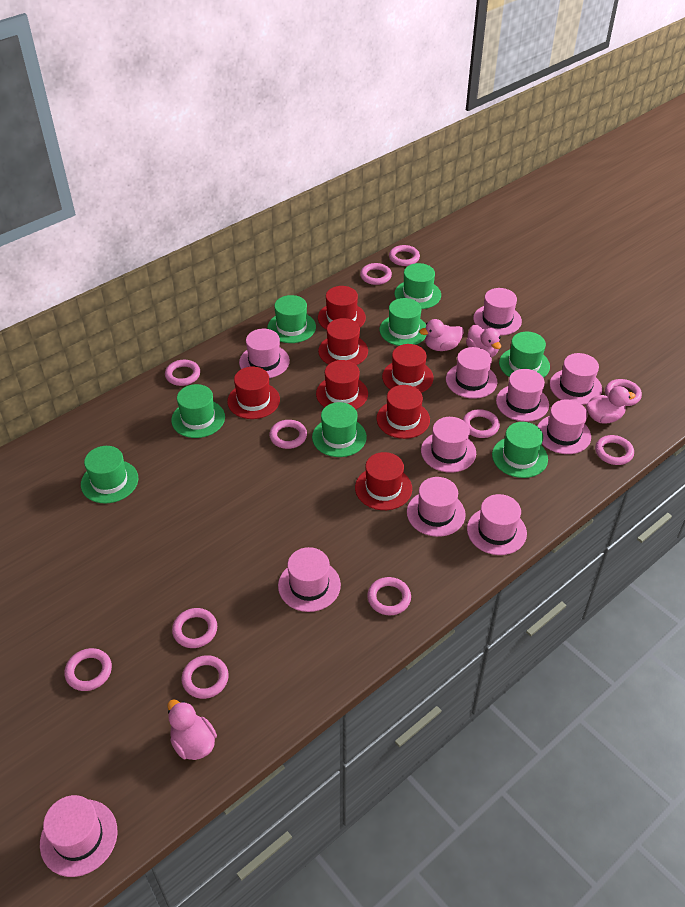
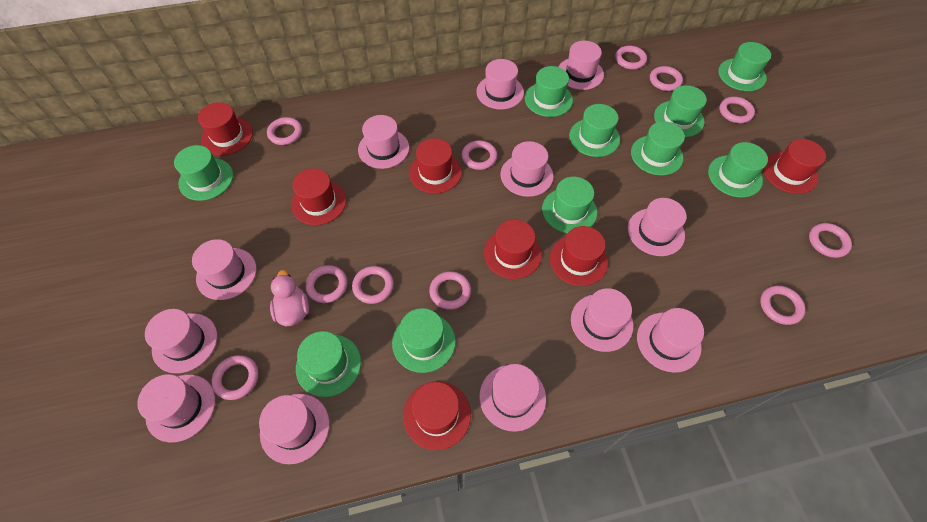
green hat: 8 -> 10
pink duck: 4 -> 1
pink hat: 11 -> 12

